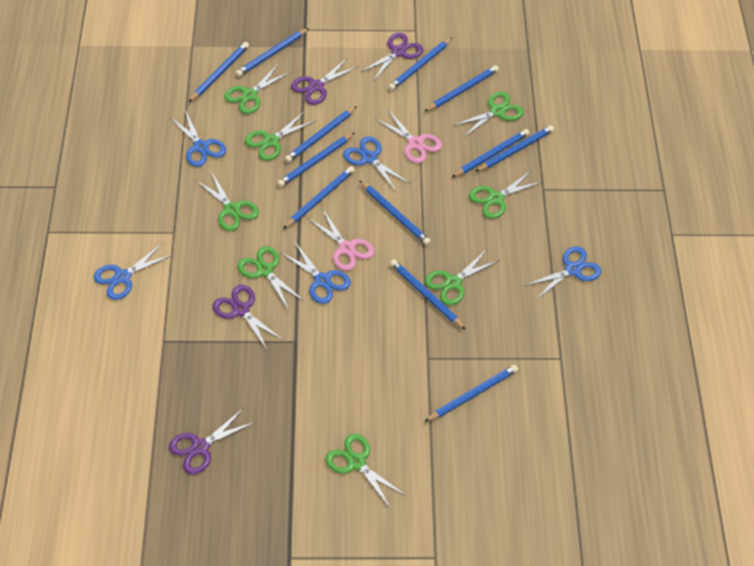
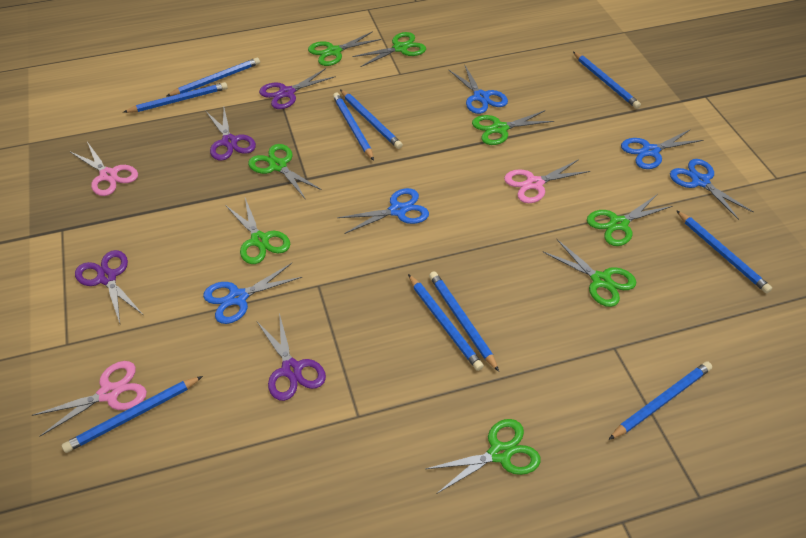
blue pencil: 12 -> 10
pink scissors: 2 -> 3

